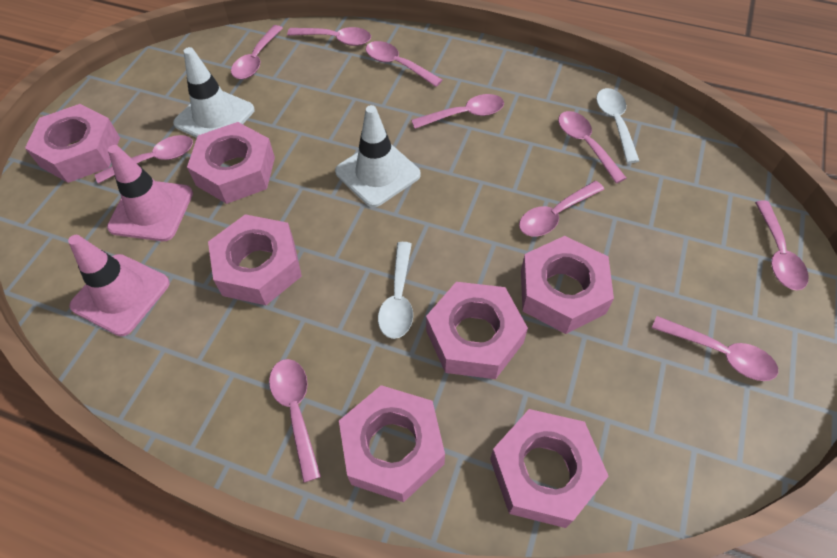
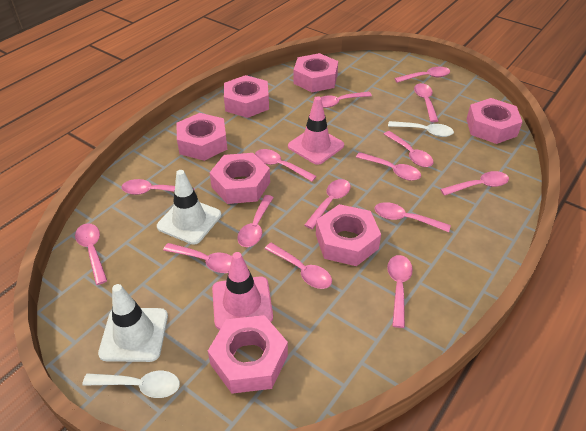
pink spoon: 10 -> 15

